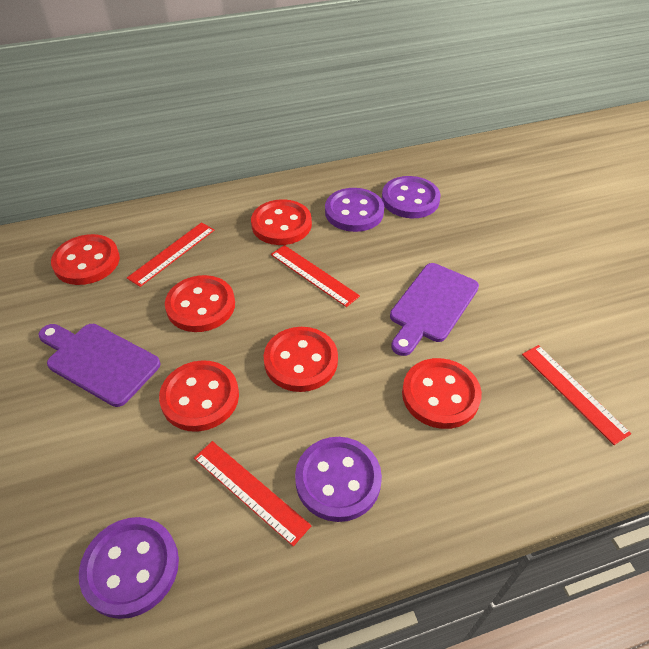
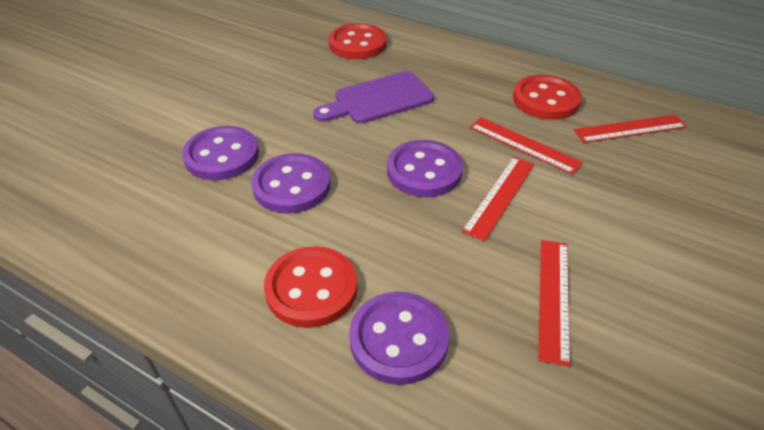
purple cutting board: 2 -> 1
red button: 6 -> 3

